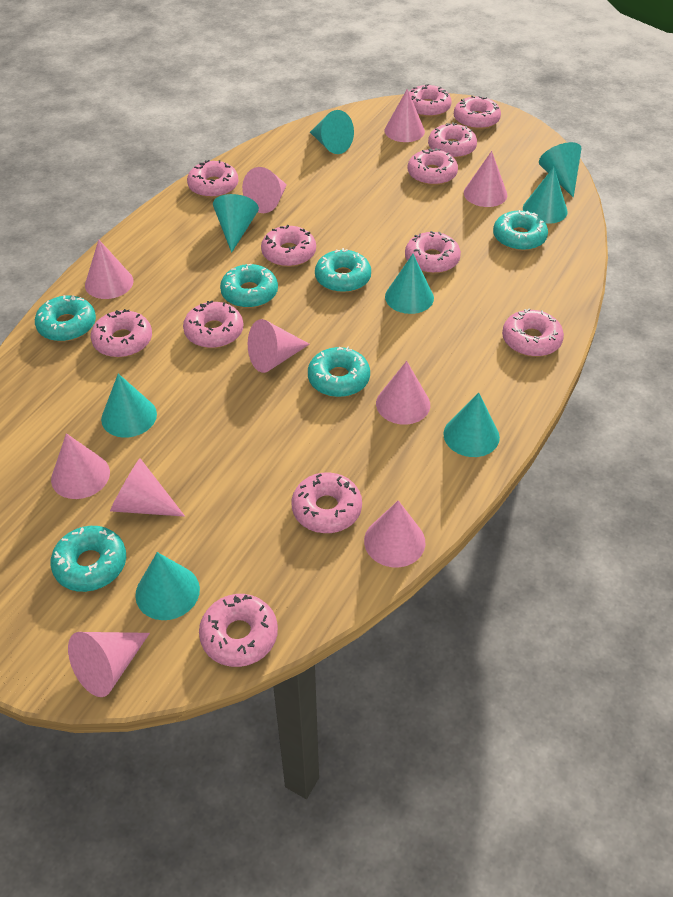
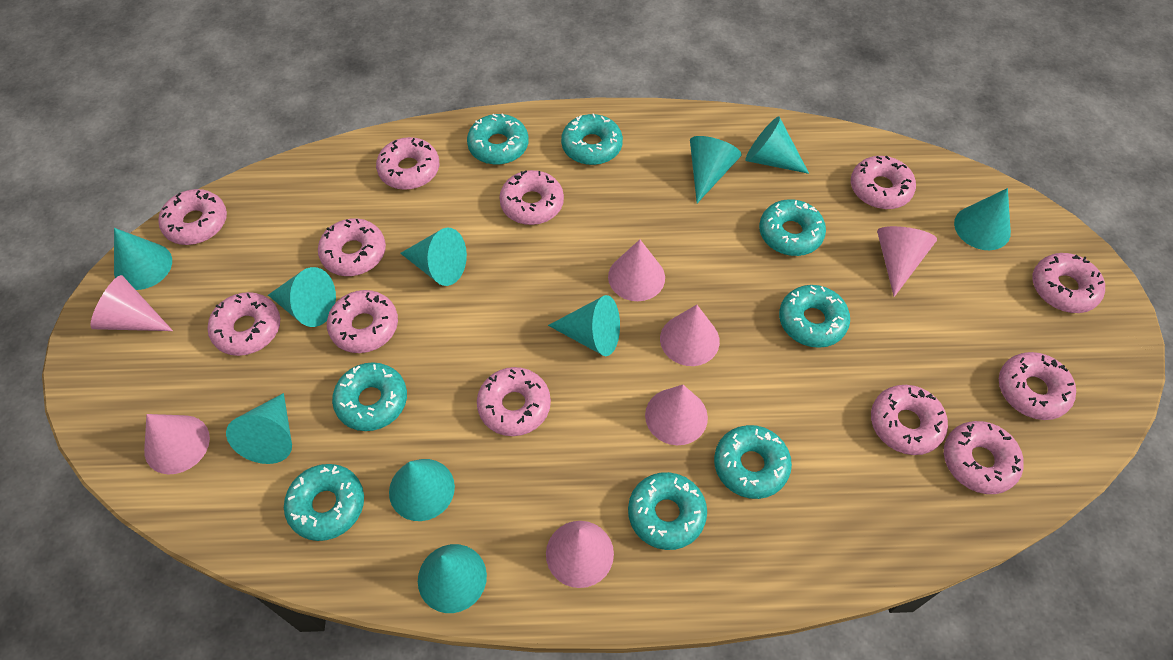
pink cone: 10 -> 7
turquoise cone: 8 -> 10
turquoise donut: 6 -> 8

